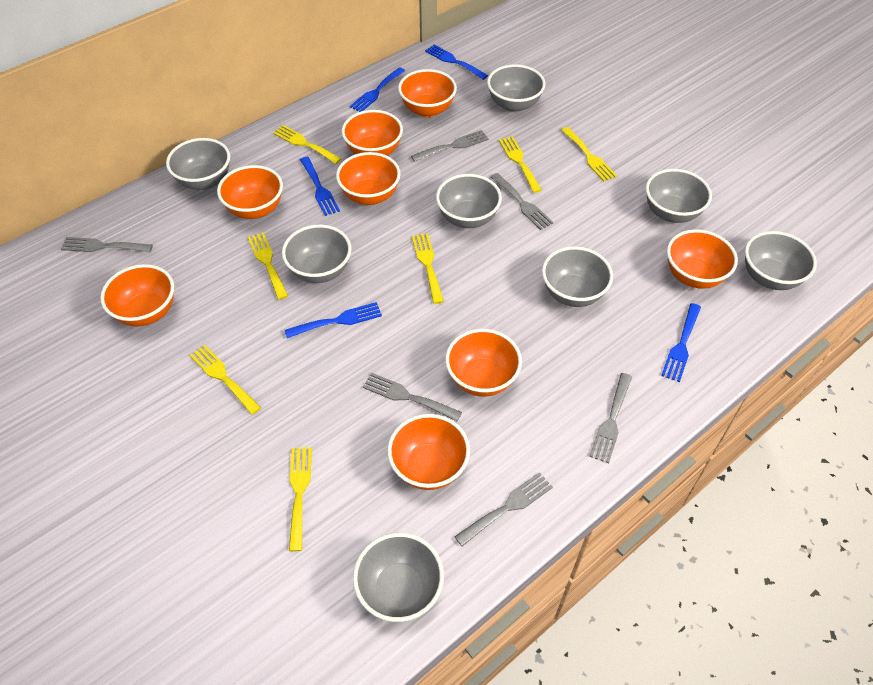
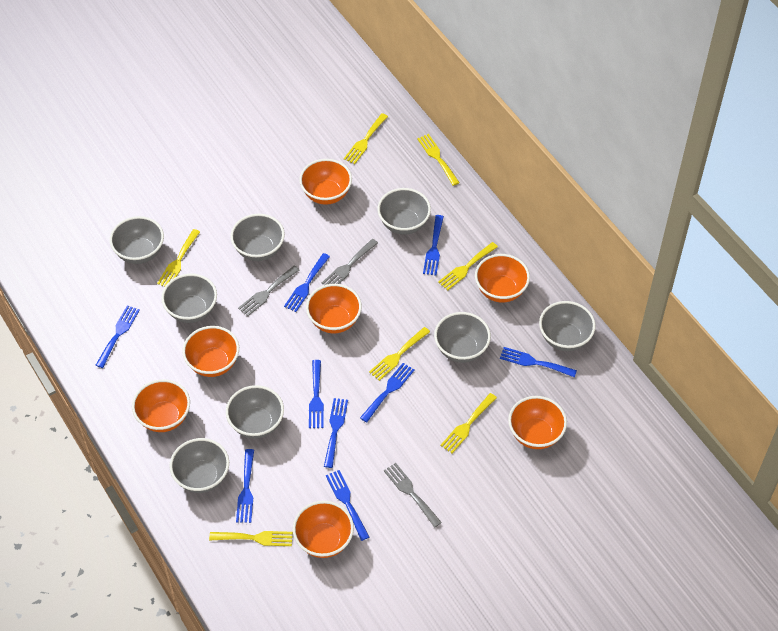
blue fork: 5 -> 9
grey fork: 6 -> 3
orange bowl: 8 -> 7

